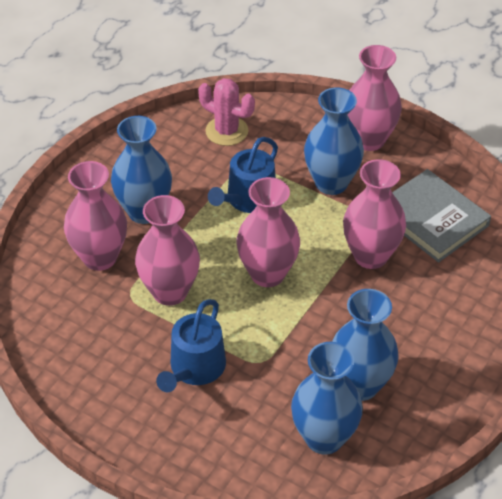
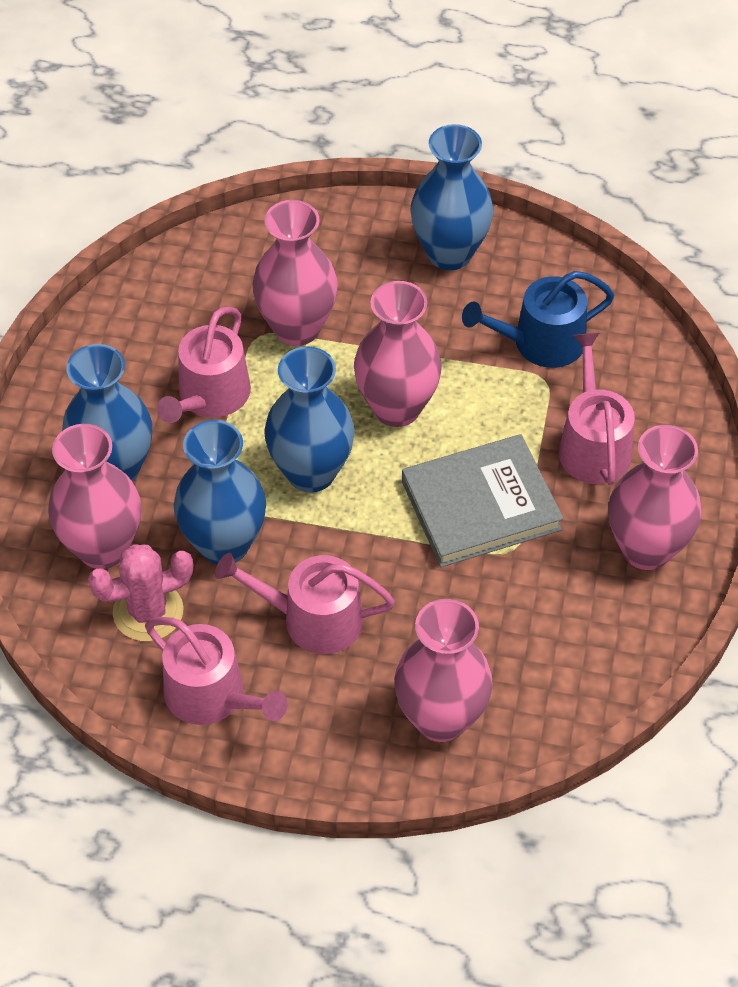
blue watering can: 2 -> 1
pink watering can: 0 -> 4

